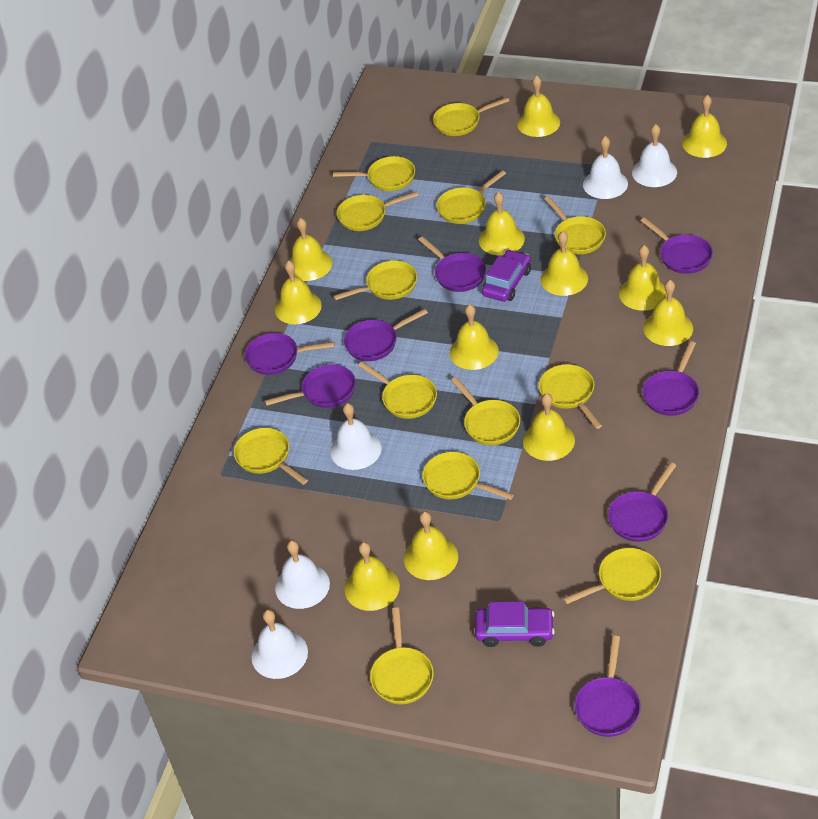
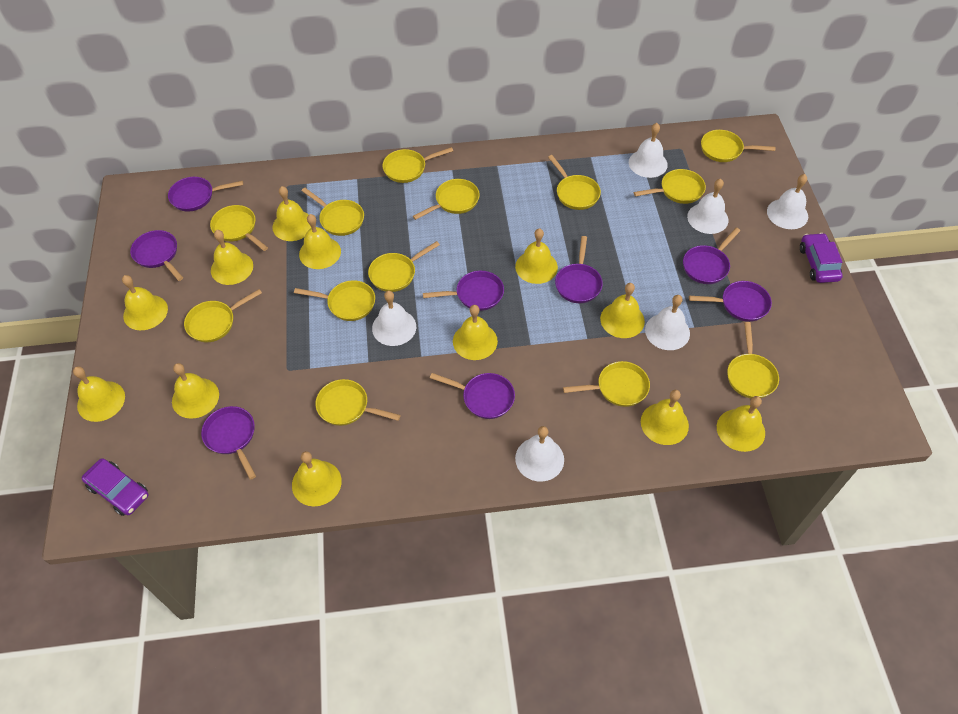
white bell: 5 -> 6

